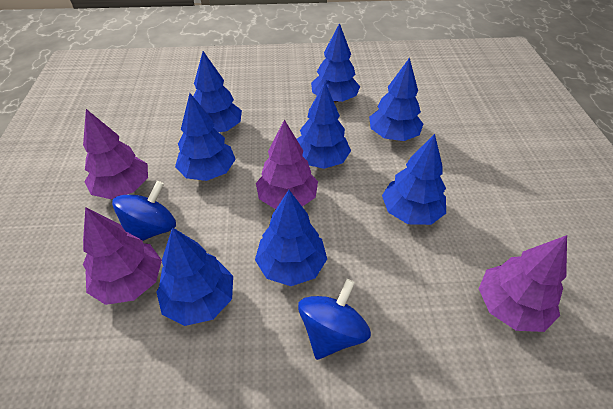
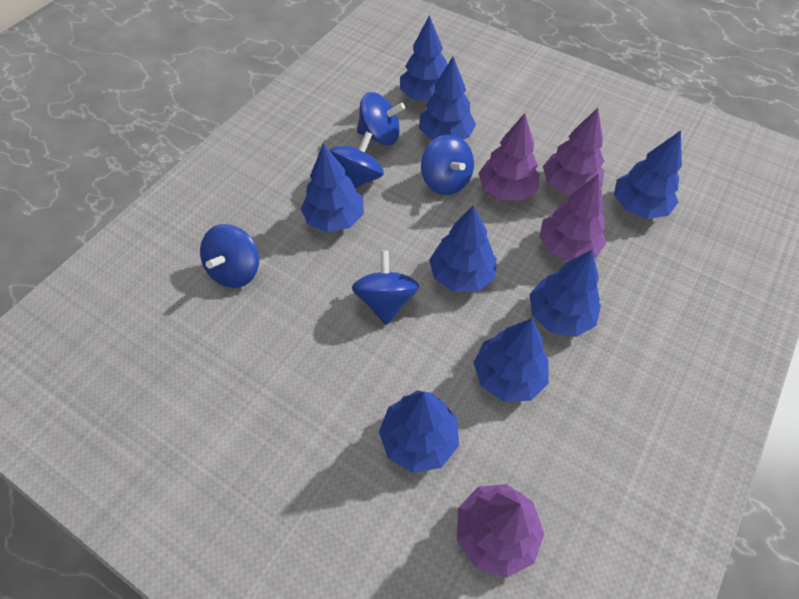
blue spinning top: 2 -> 5

